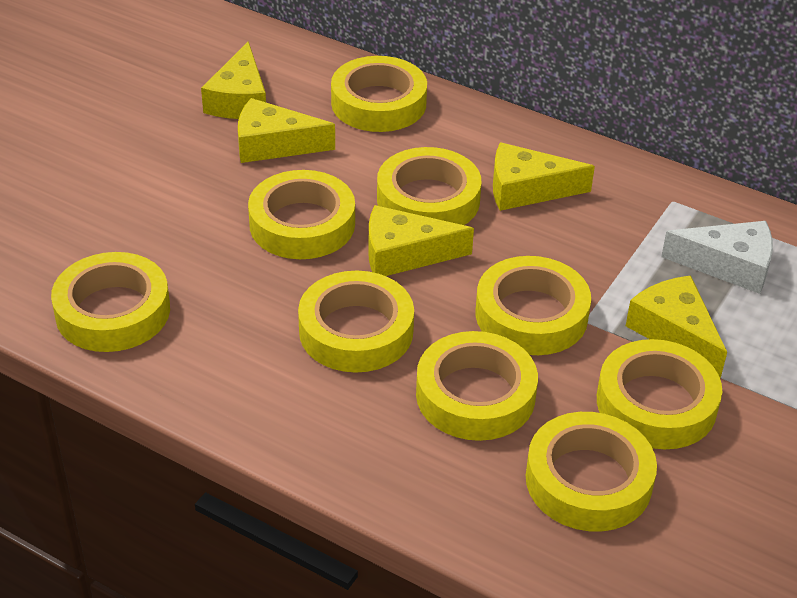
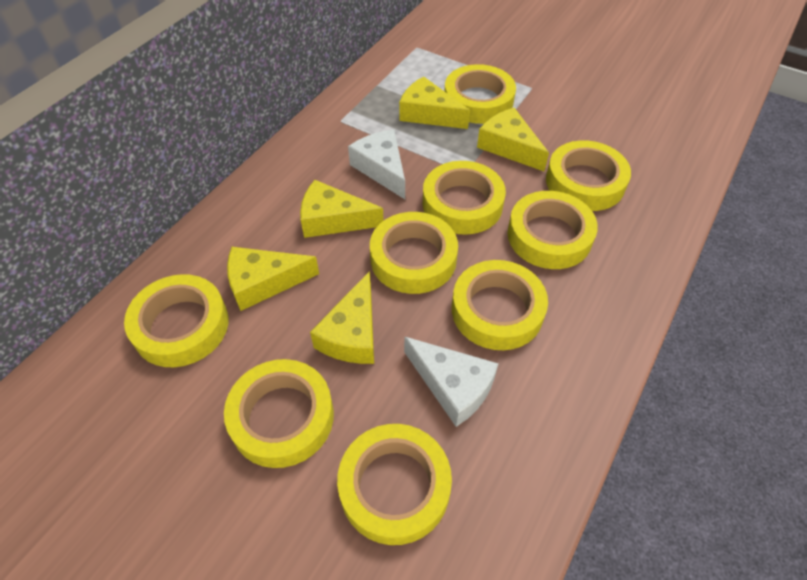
white cheese: 1 -> 2

